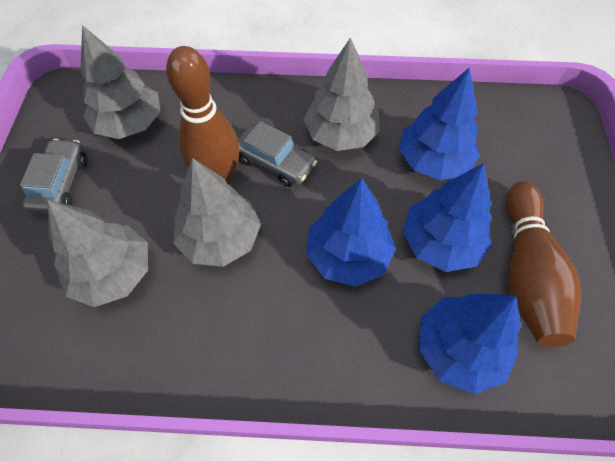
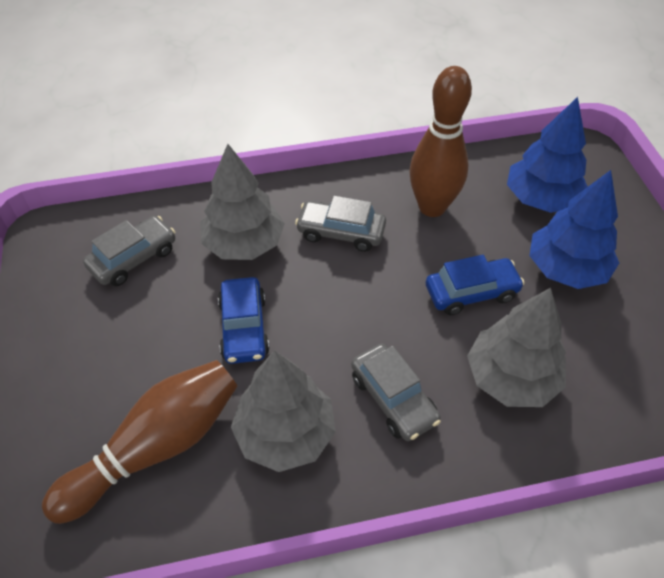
blue car: 0 -> 2
blue tree: 4 -> 2
grey car: 2 -> 3
grey tree: 4 -> 3

